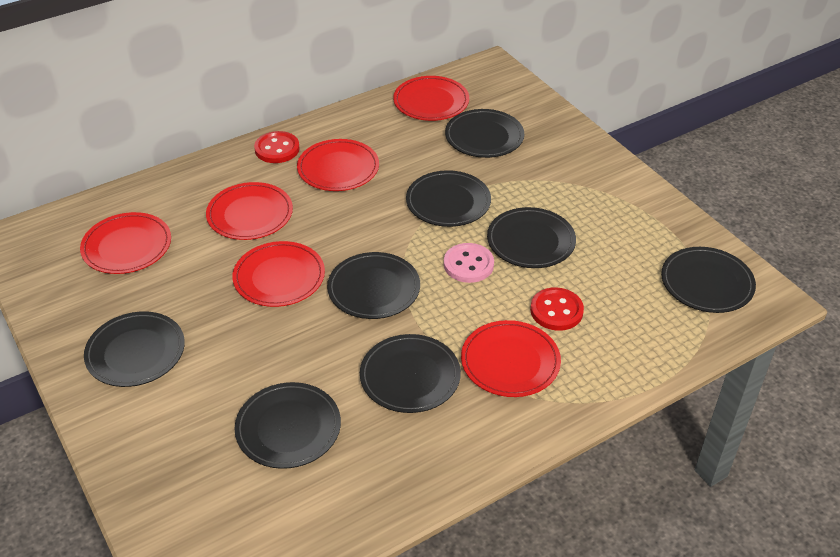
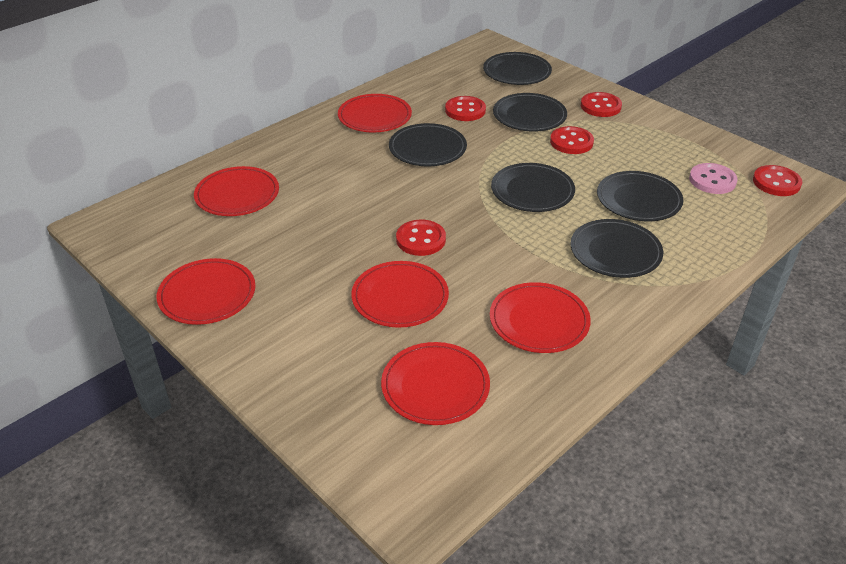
black plate: 8 -> 6
red button: 2 -> 5

